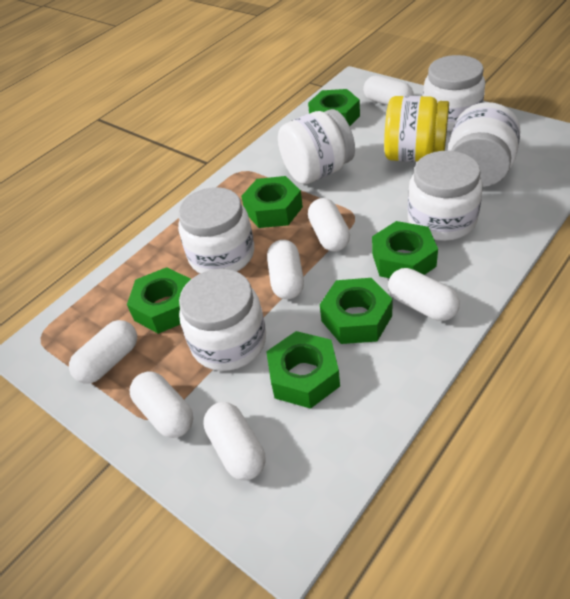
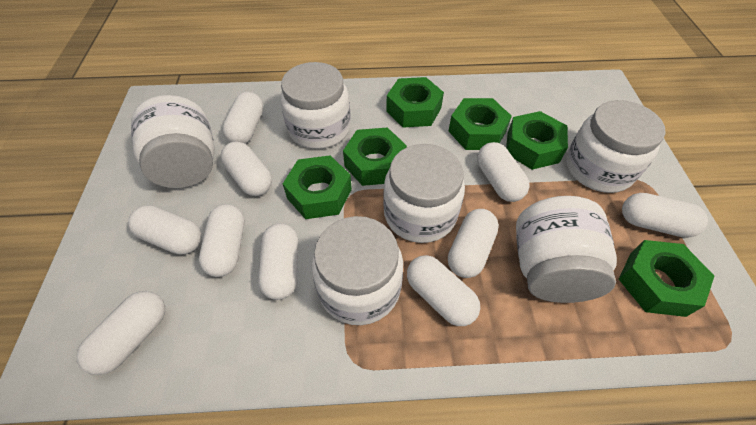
white capsule: 7 -> 10
yellow jar: 1 -> 0

